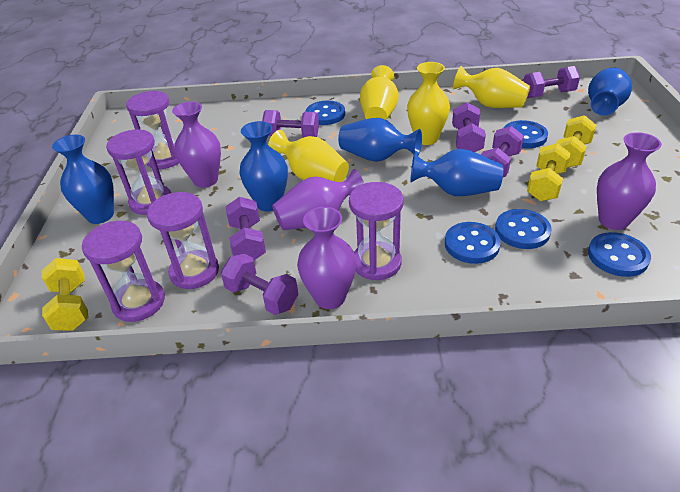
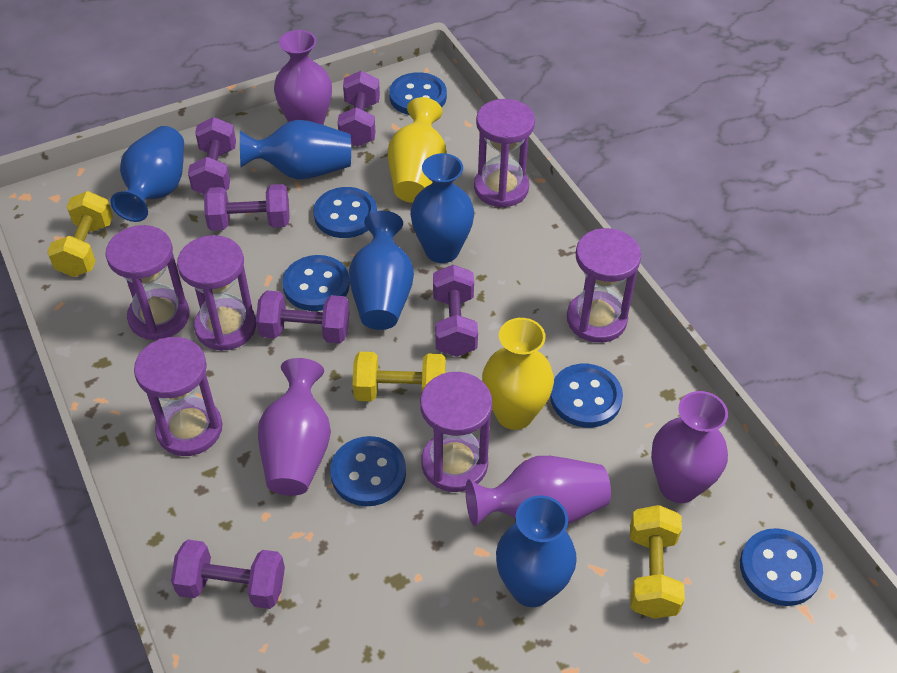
blue button: 5 -> 6
purple hourglass: 5 -> 6
yellow vase: 4 -> 2

